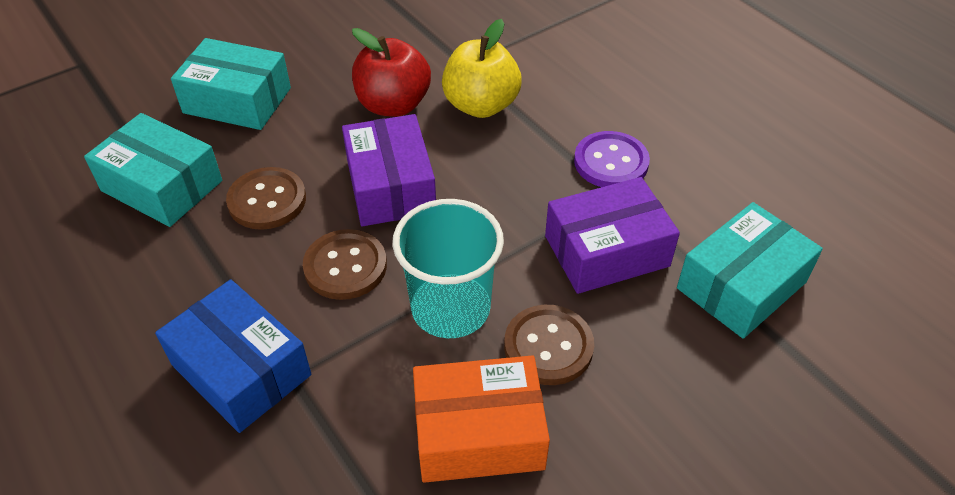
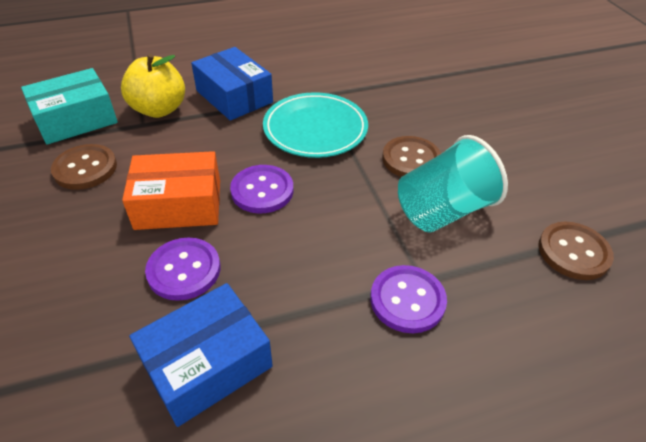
blue box: 1 -> 2
purple box: 2 -> 0
purple button: 1 -> 3
red apple: 1 -> 0
turquoise box: 3 -> 1
turquoise plate: 0 -> 1

